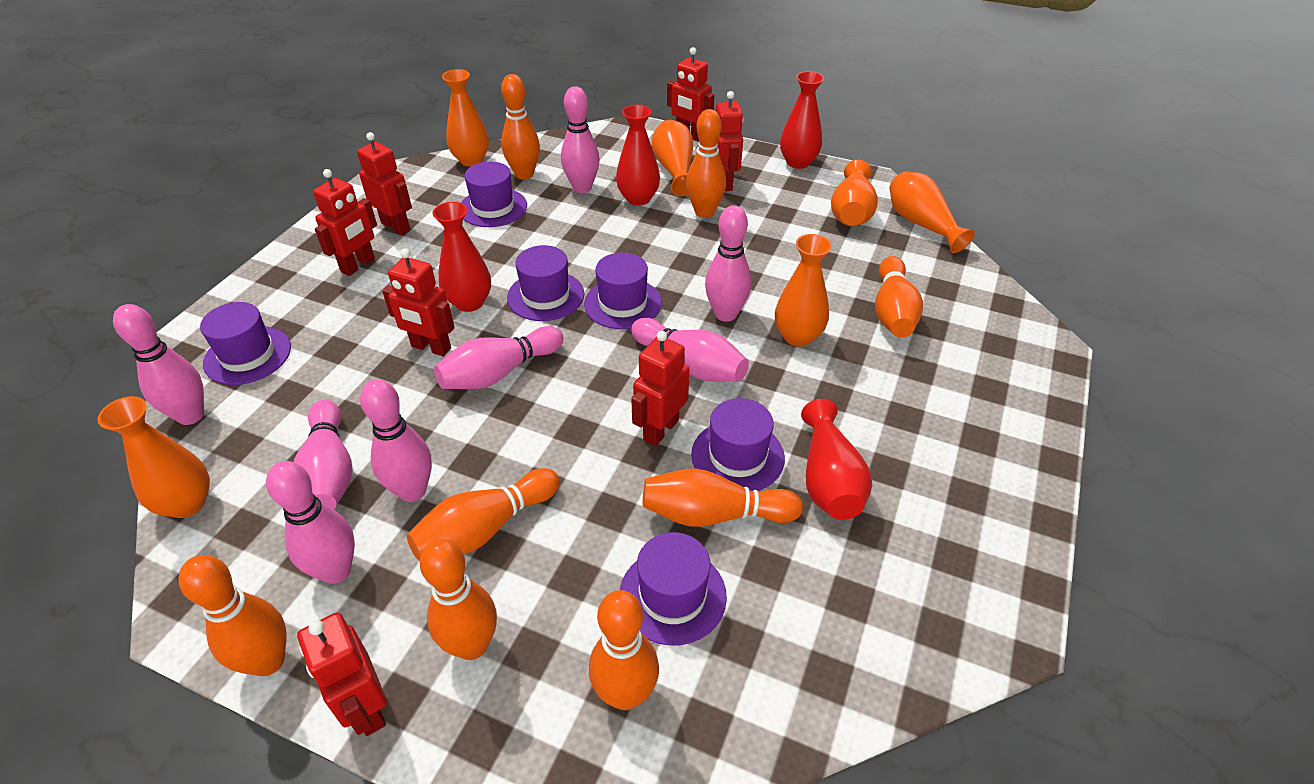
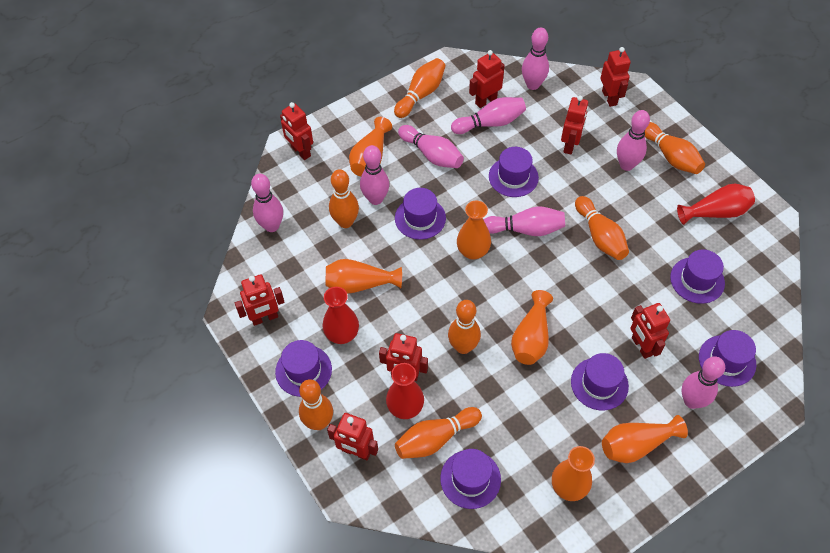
orange bowling pin: 8 -> 7
purple hat: 6 -> 7
red robot: 7 -> 8
red vase: 4 -> 3

